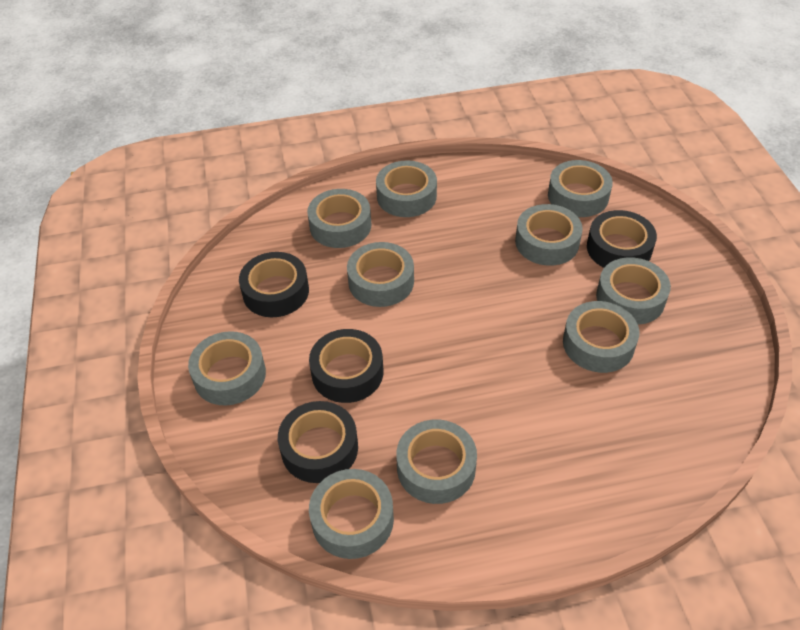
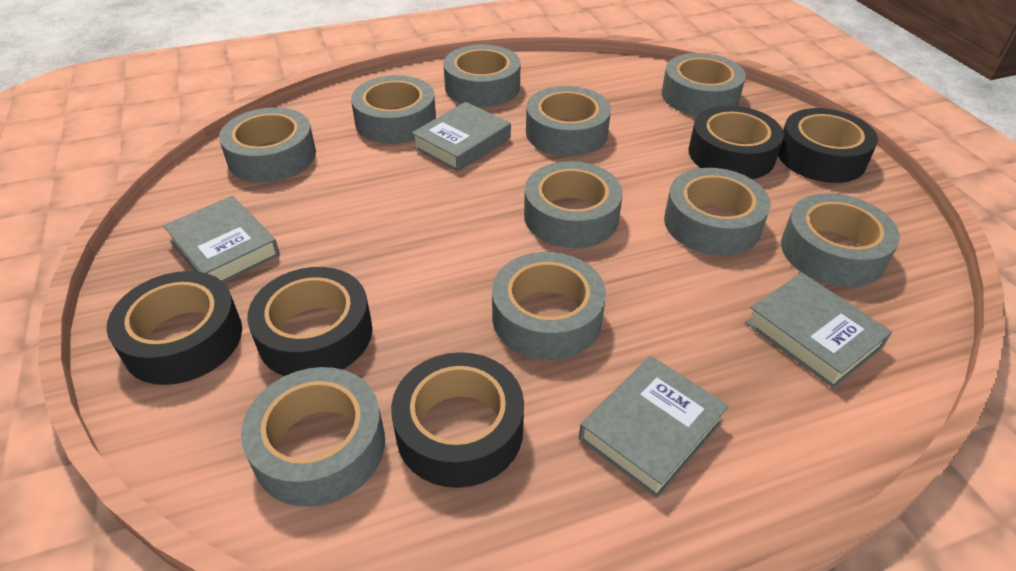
black tape: 4 -> 5
grey book: 0 -> 4

